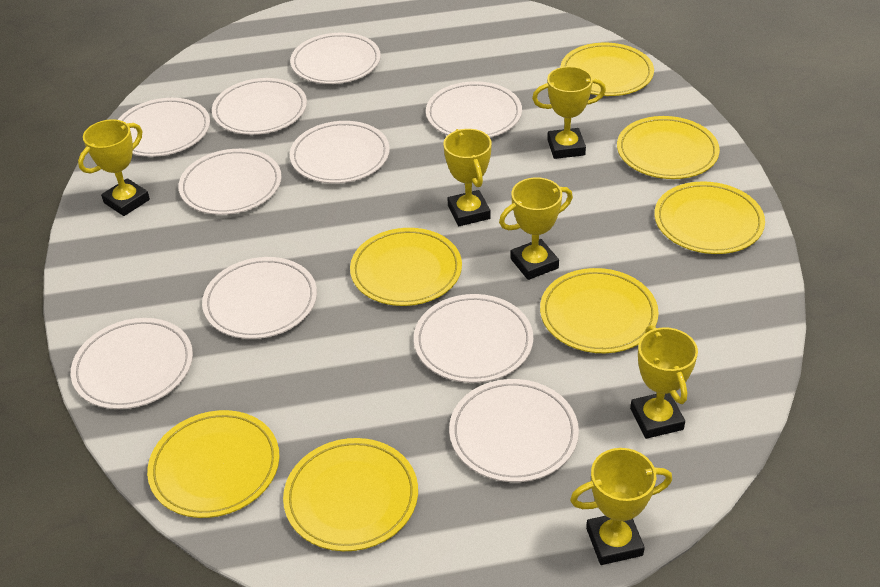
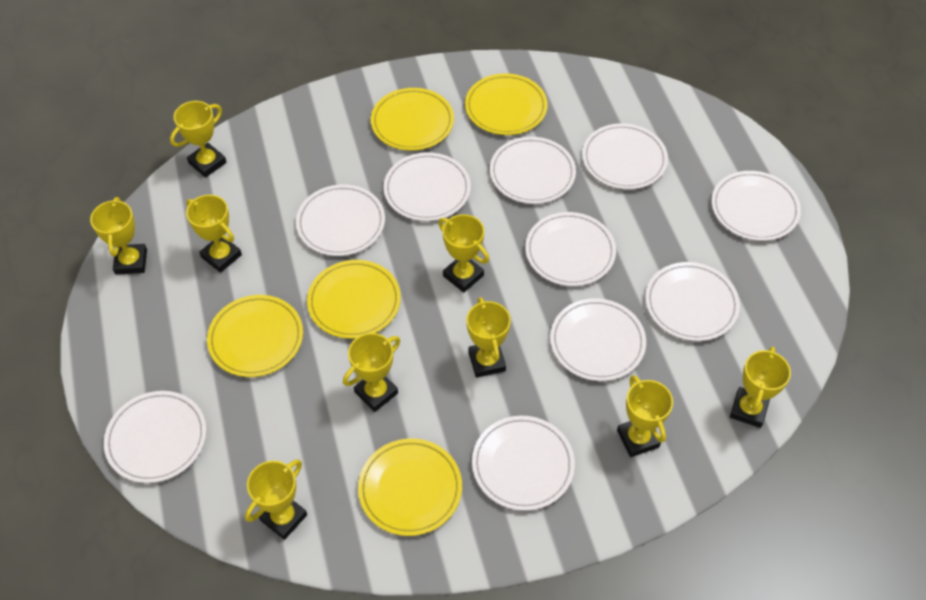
yellow plate: 7 -> 5
yellow trophy: 6 -> 9

